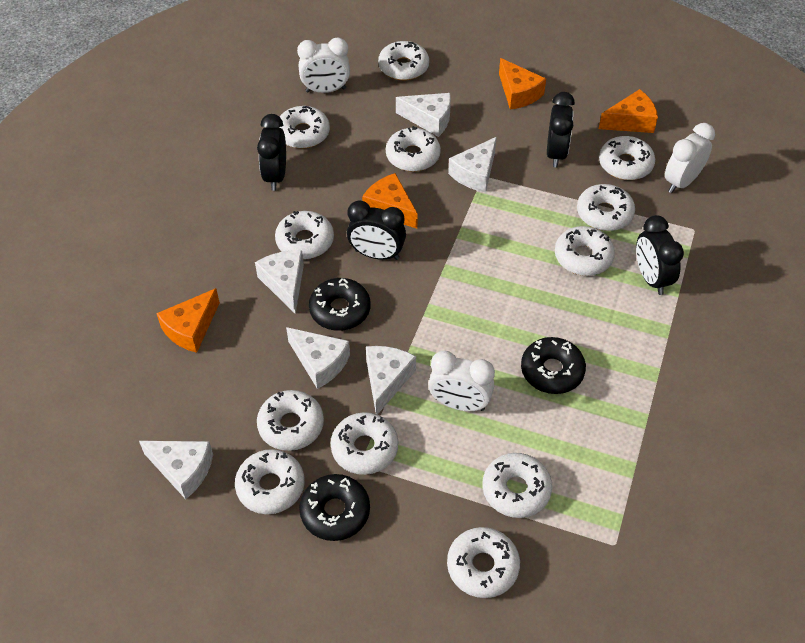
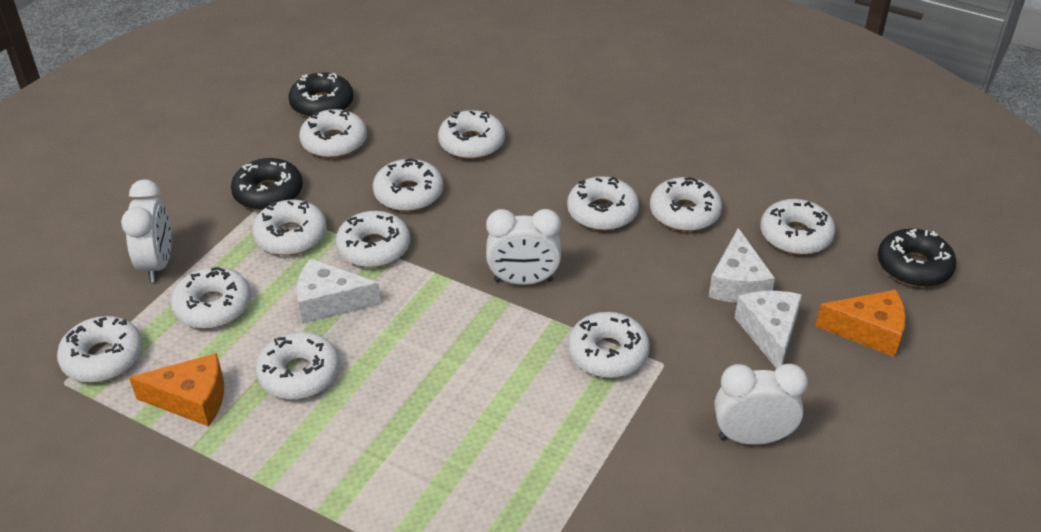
black clock: 4 -> 0
orange cheese: 4 -> 2
white cheese: 6 -> 3

